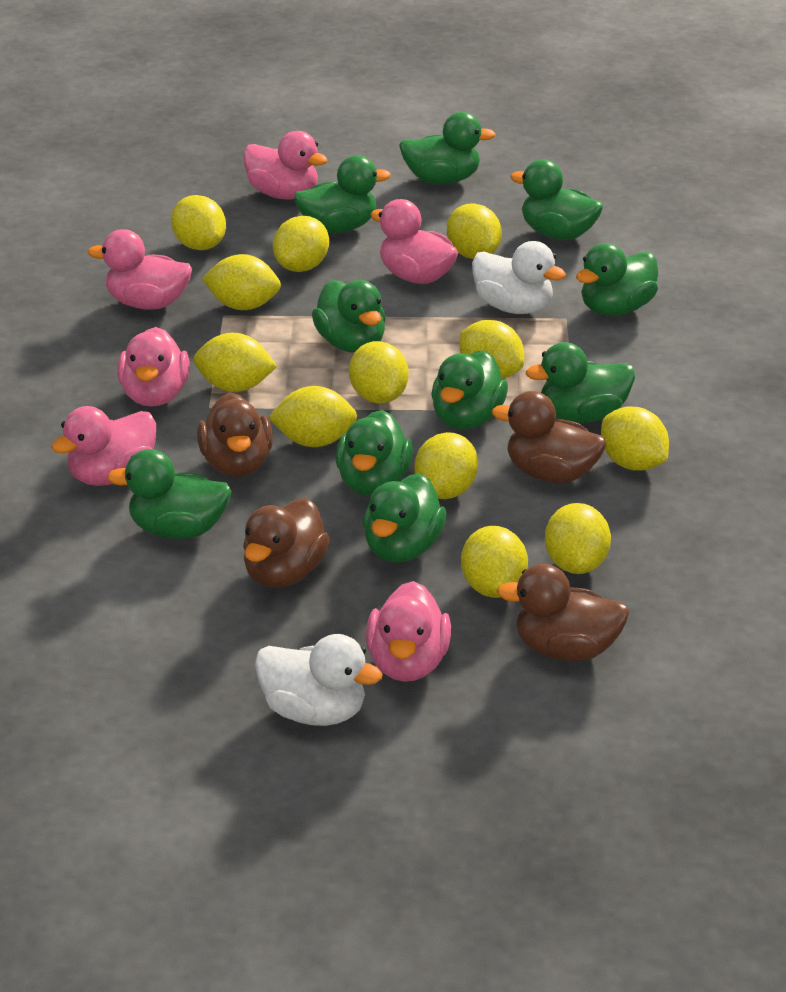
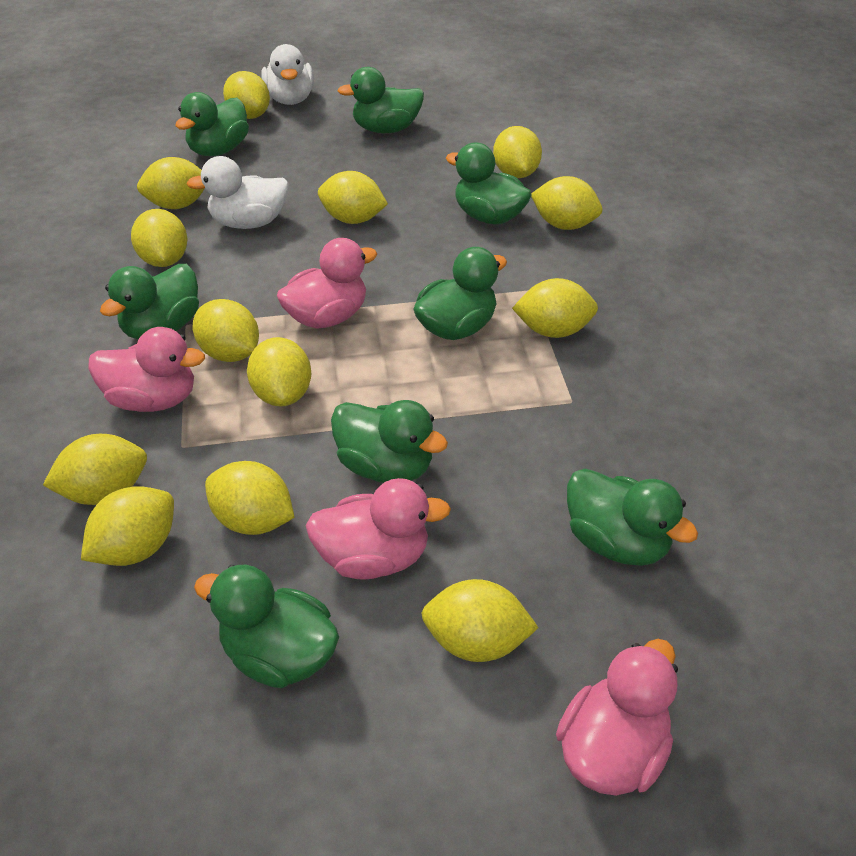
brown duck: 4 -> 0
green duck: 10 -> 8
pink duck: 6 -> 4
yellow lemon: 12 -> 13

